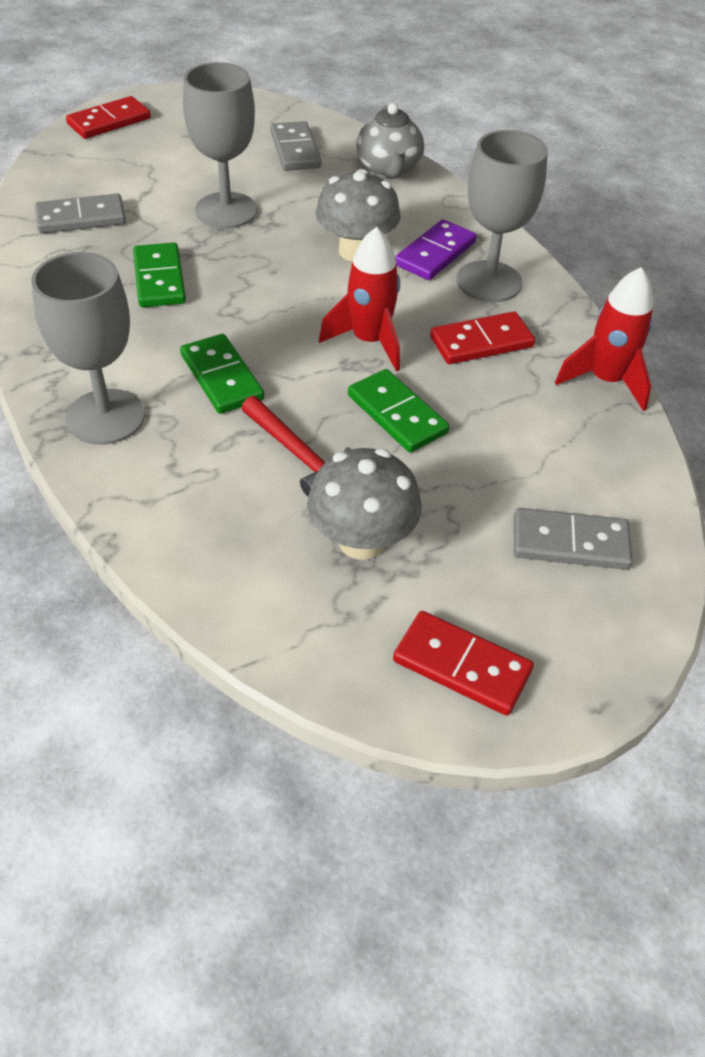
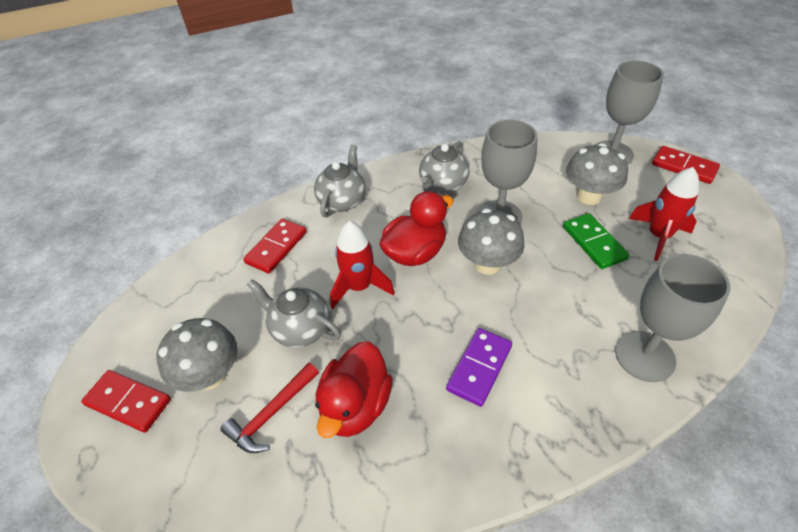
green domino: 3 -> 1
grey domino: 3 -> 0
grey mushroom: 2 -> 3
grey teapot: 1 -> 3
red duck: 0 -> 2

